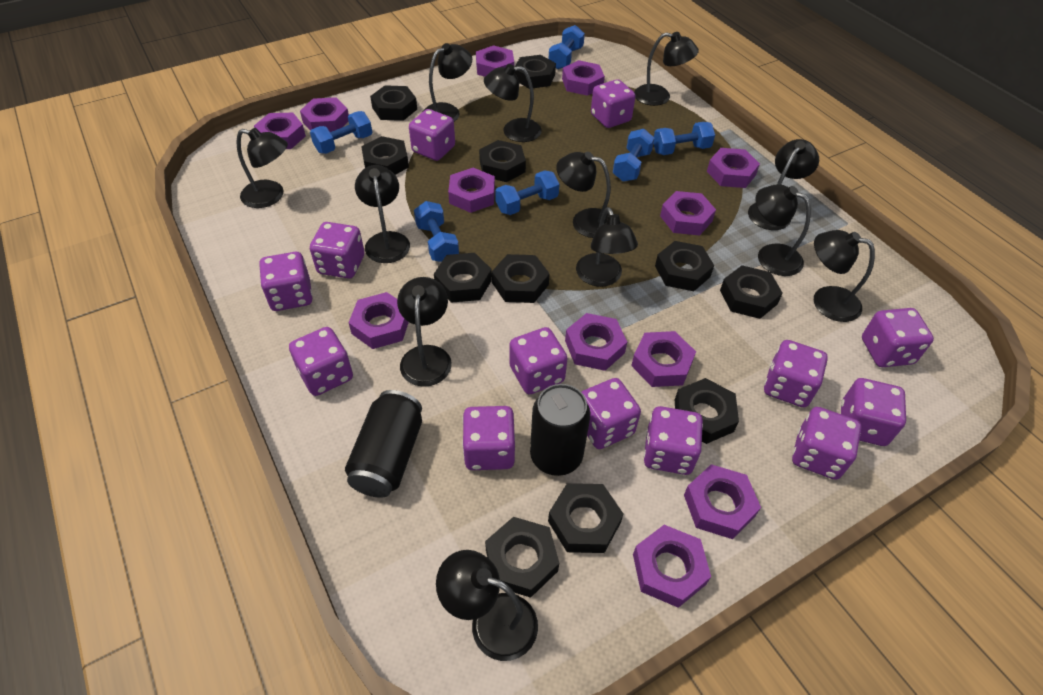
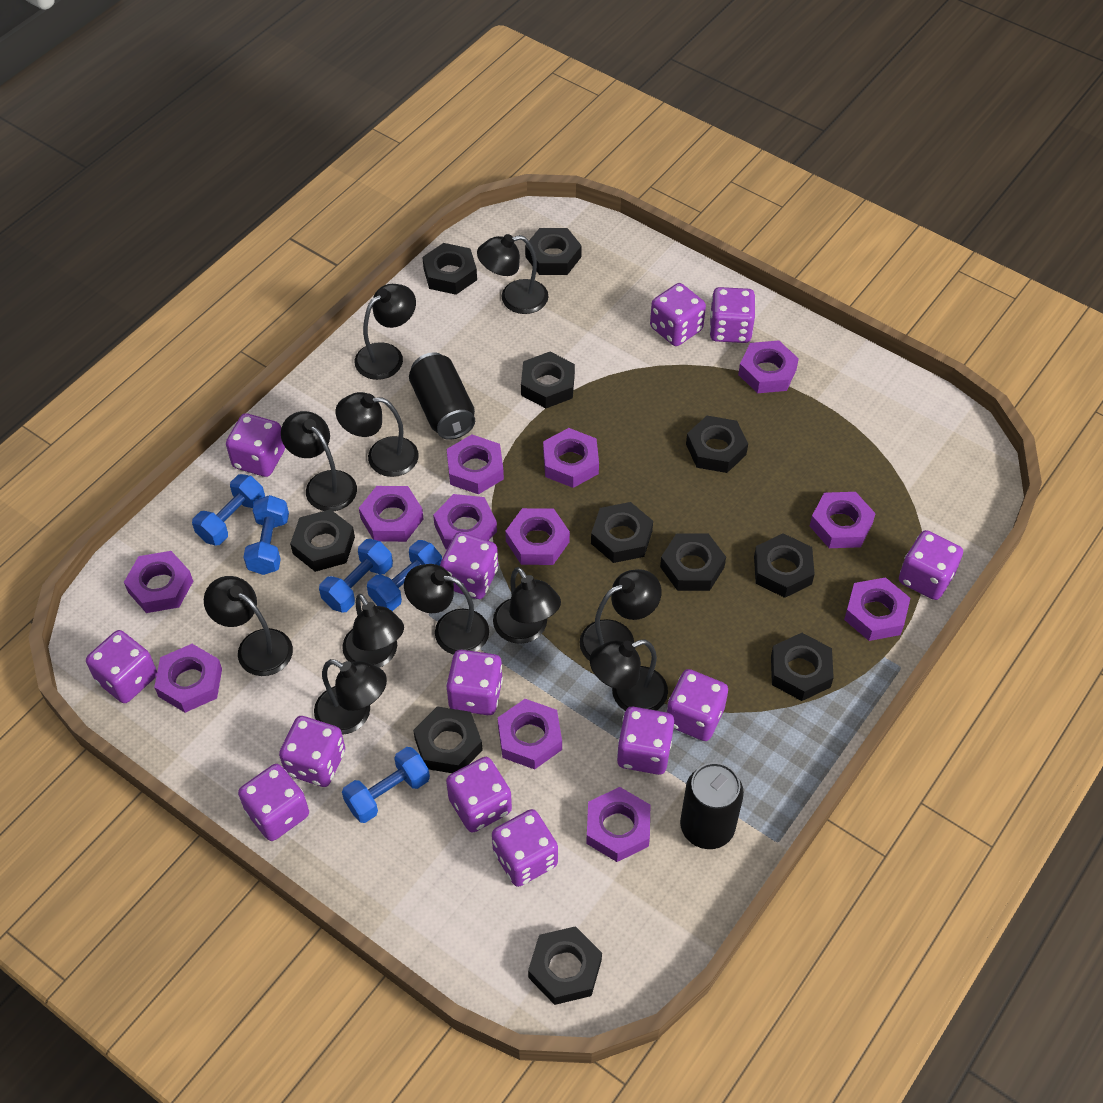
black lamp: 12 -> 11
blue dumbbell: 6 -> 5

